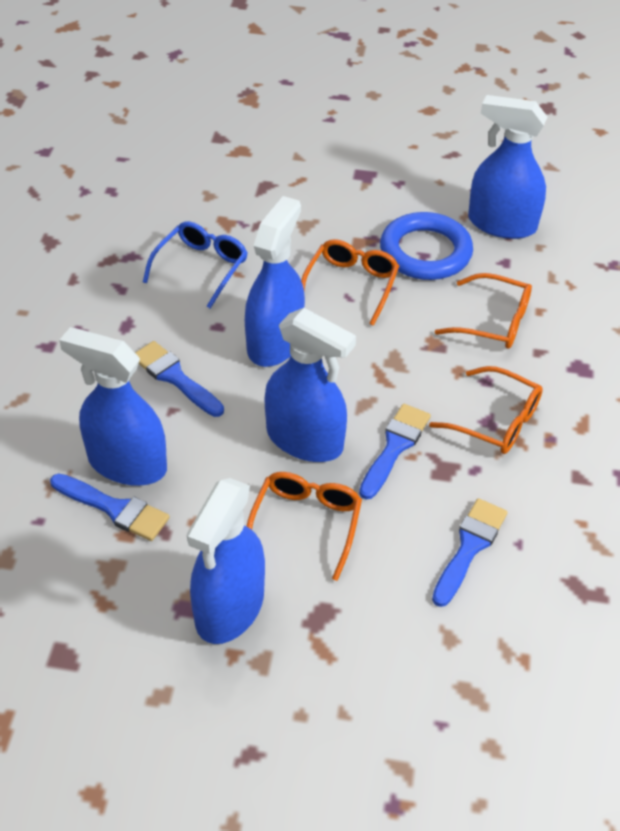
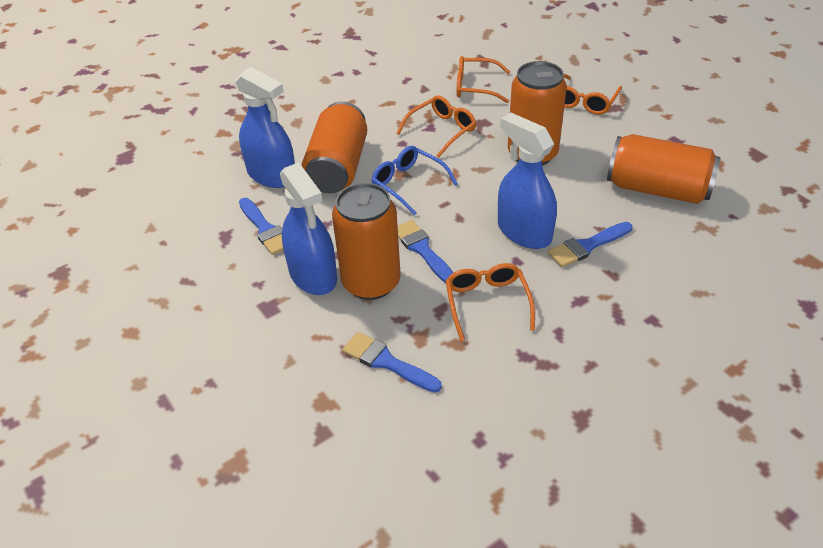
blue ring: 1 -> 0
blue spray bottle: 5 -> 3
orange can: 0 -> 4

